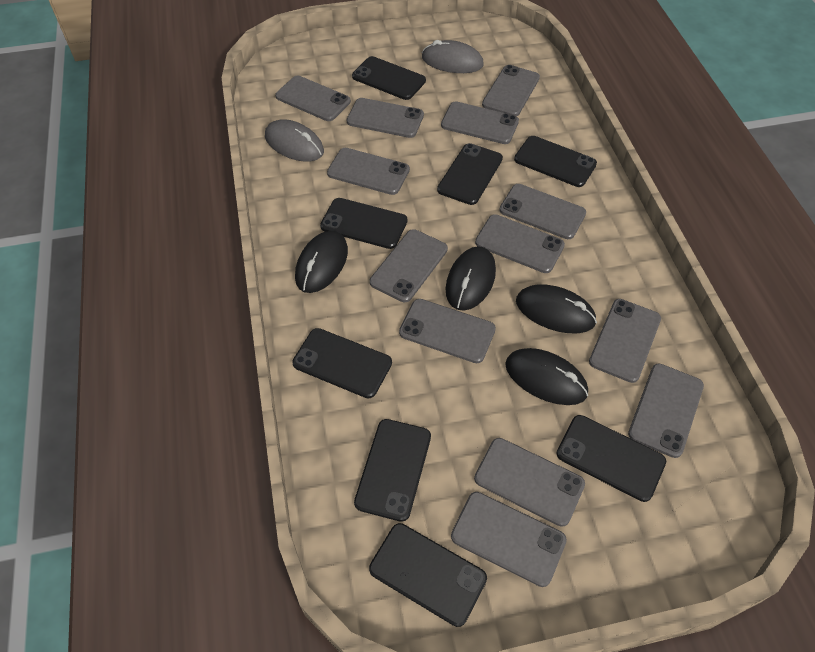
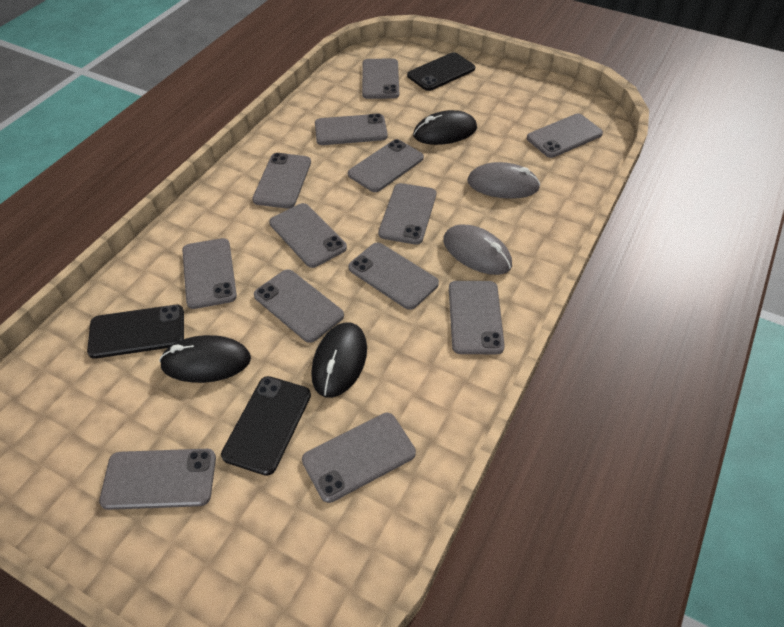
black mouse: 4 -> 3
black phone: 8 -> 3

